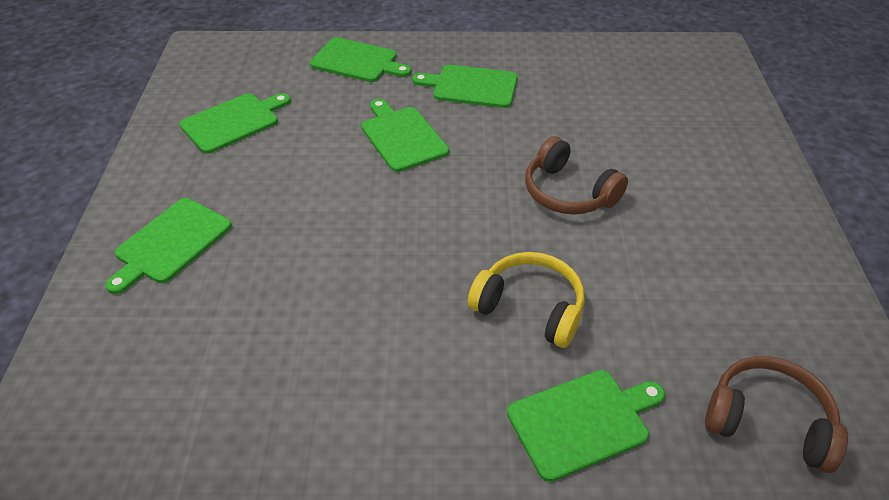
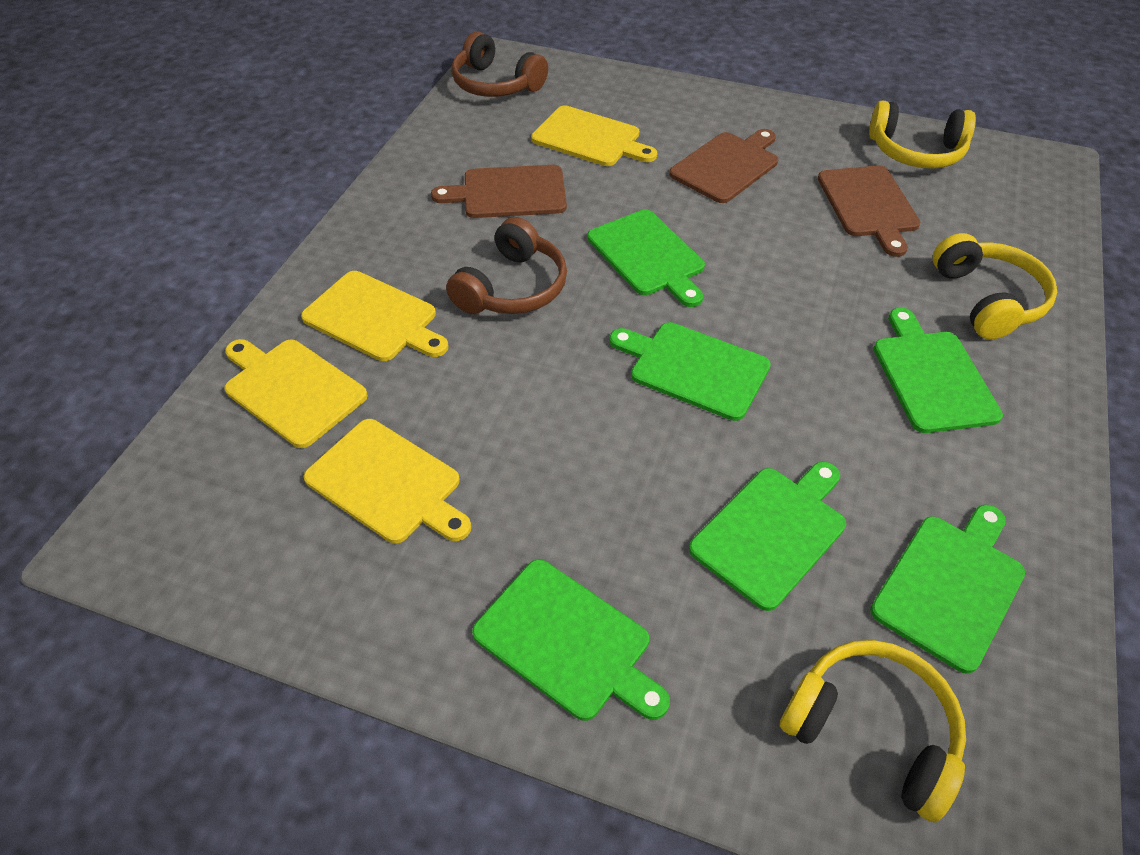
brown cutting board: 0 -> 3
yellow cutting board: 0 -> 4
yellow headphones: 1 -> 3

